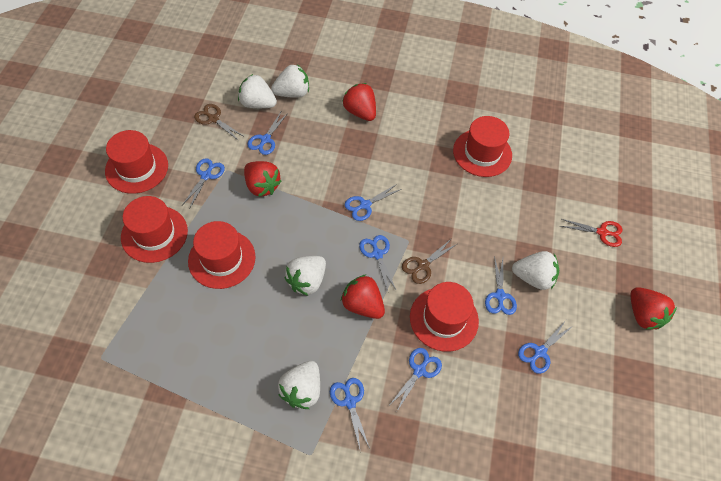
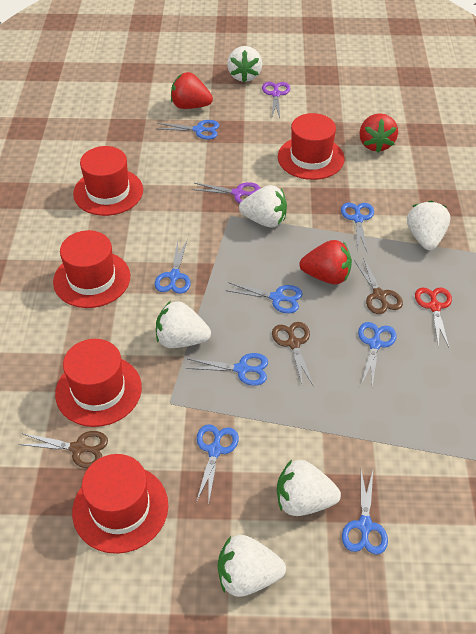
brown scissors: 2 -> 3
purple scissors: 0 -> 2
red strawberry: 4 -> 3
white strawberry: 5 -> 6

